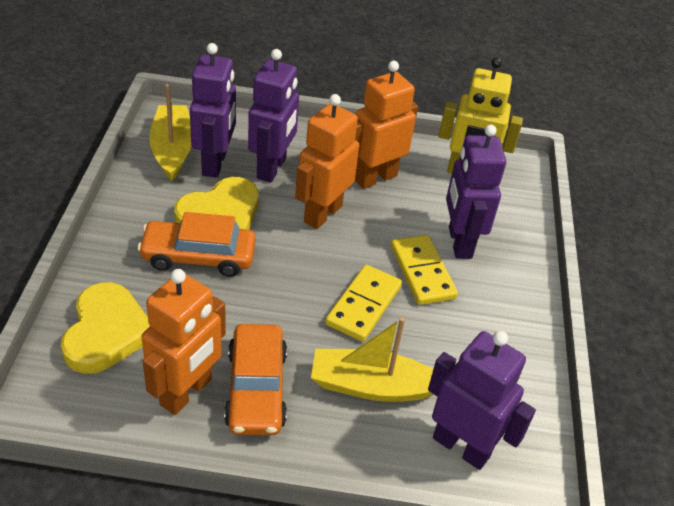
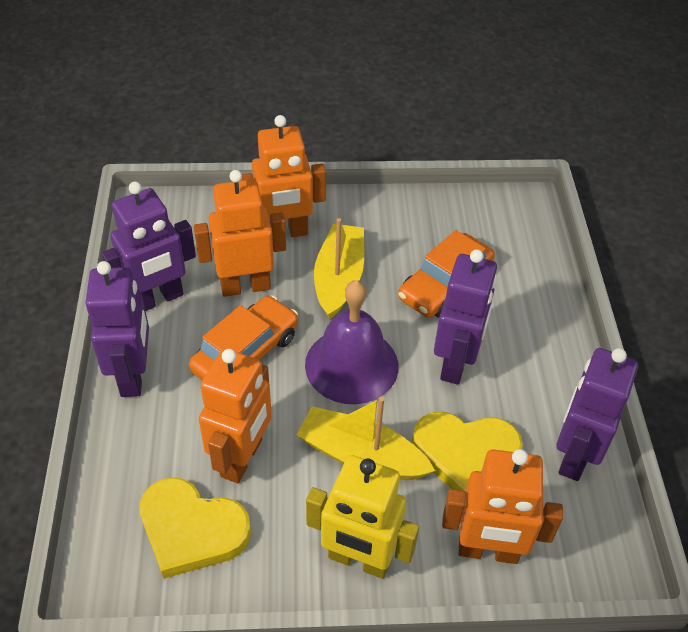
orange robot: 3 -> 4
purple bell: 0 -> 1
yellow domino: 2 -> 0

